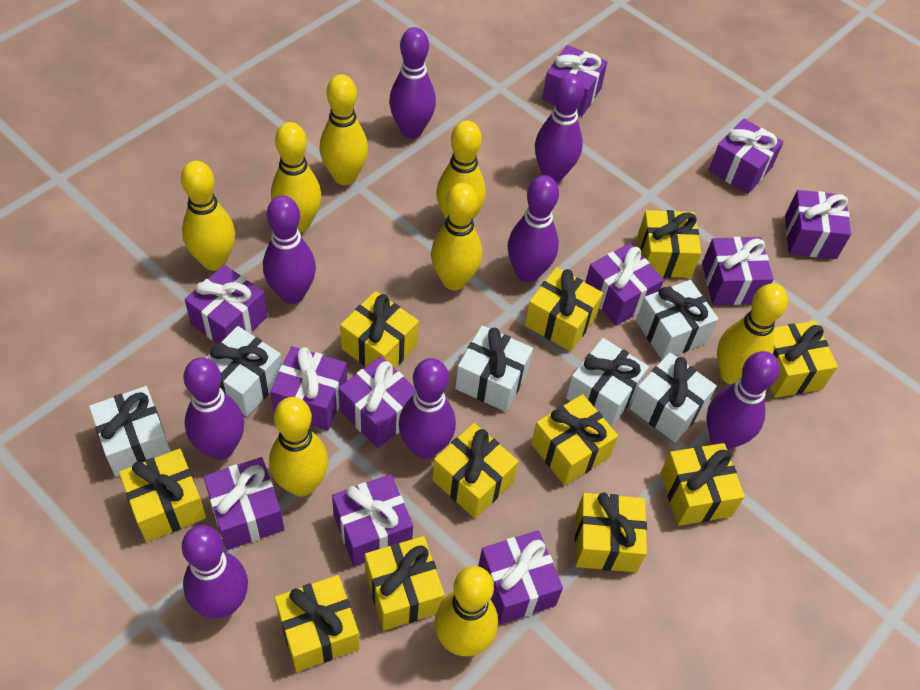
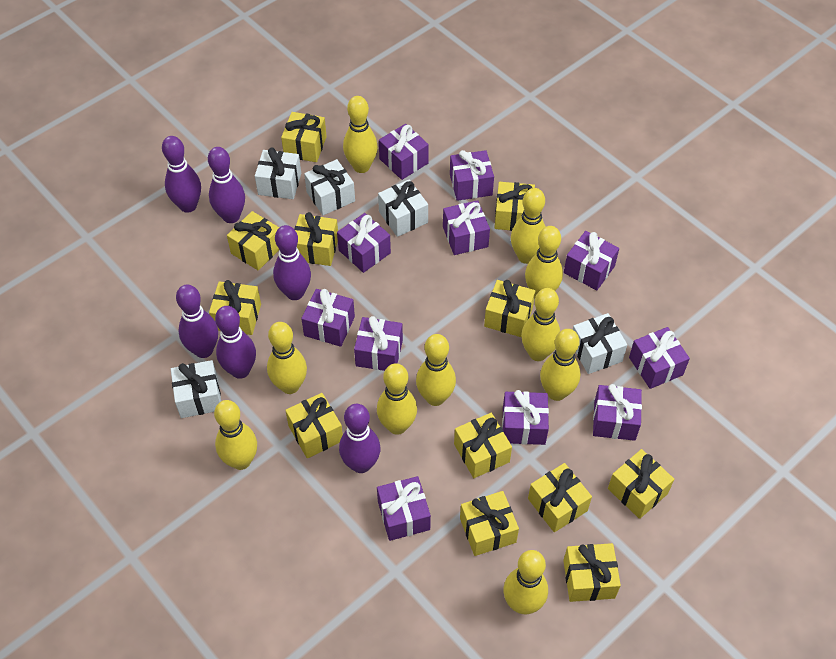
purple bowling pin: 8 -> 6
white gift: 6 -> 5
yellow bowling pin: 8 -> 10
yellow gift: 11 -> 12

